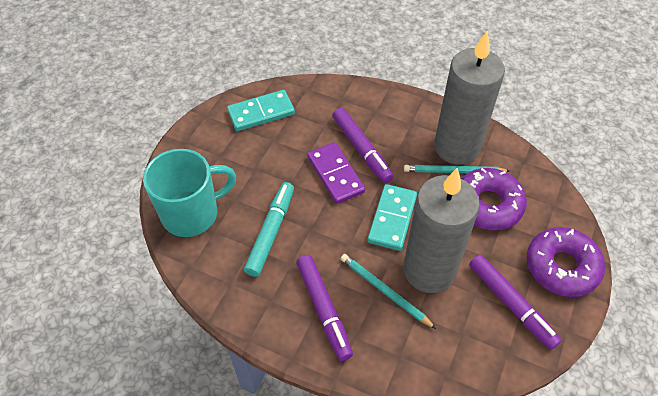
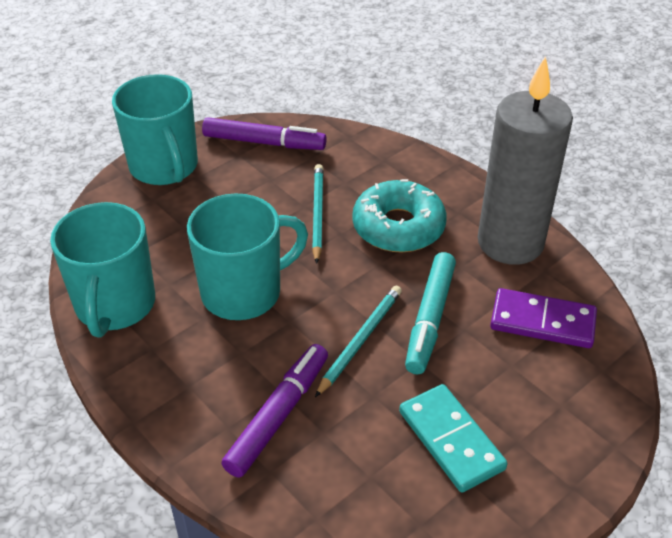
grey candle: 2 -> 1
purple donut: 2 -> 0
purple marker: 3 -> 2
turquoise domino: 2 -> 1
turquoise donut: 0 -> 1
turquoise mug: 1 -> 3

